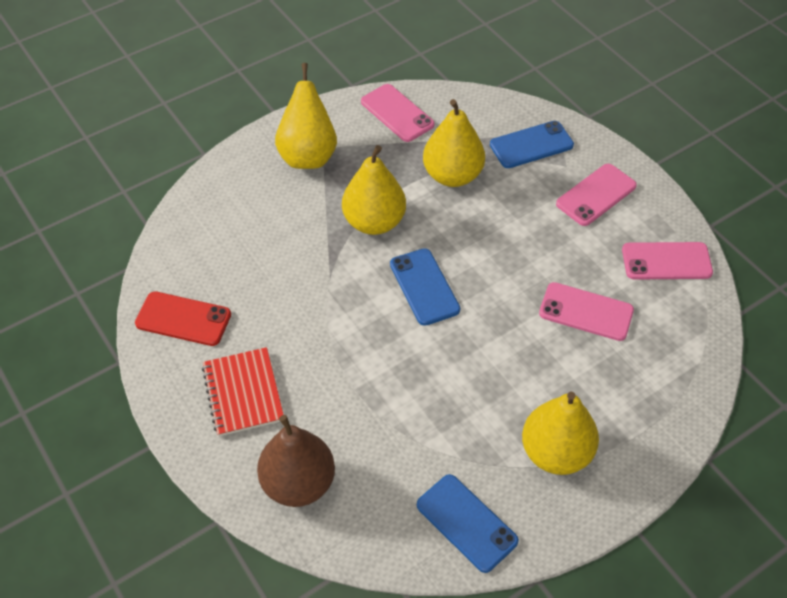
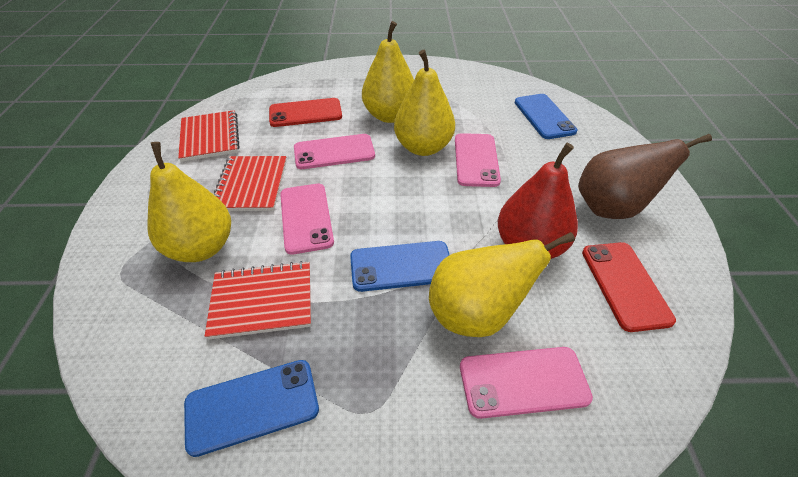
red notebook: 1 -> 3
red pear: 0 -> 1
red phone: 1 -> 2

